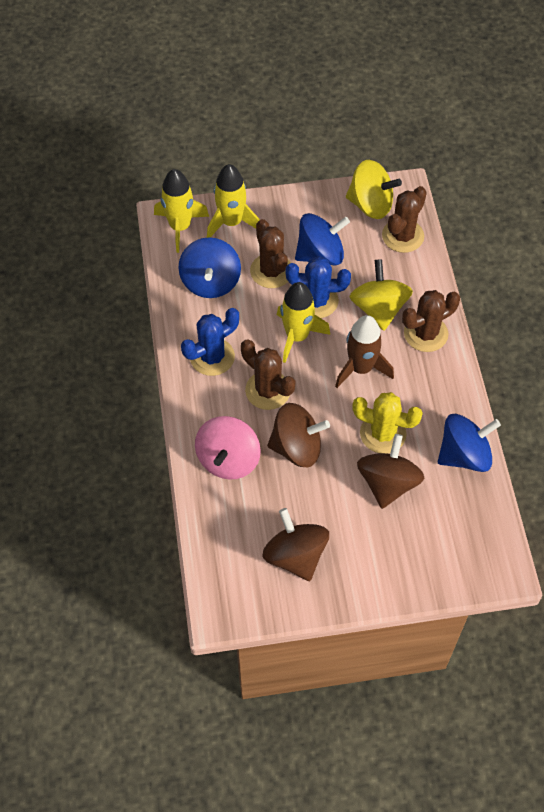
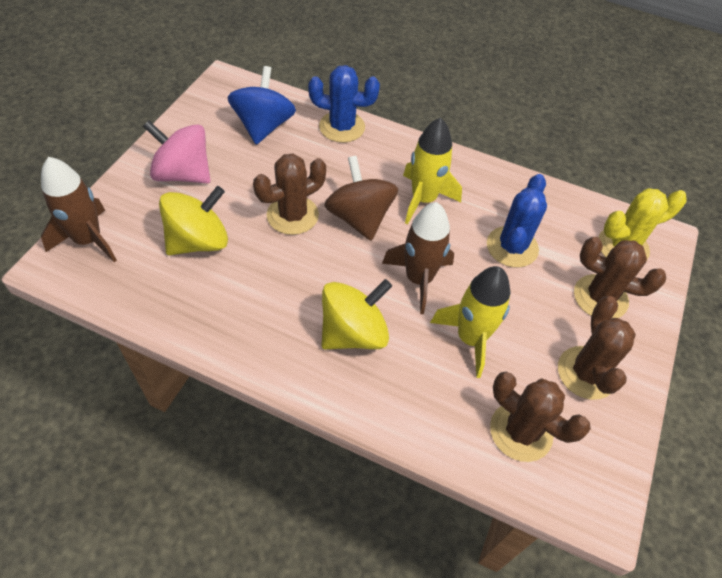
blue spinning top: 3 -> 1
brown rocket: 1 -> 2
brown spinning top: 3 -> 1
yellow rocket: 3 -> 2

